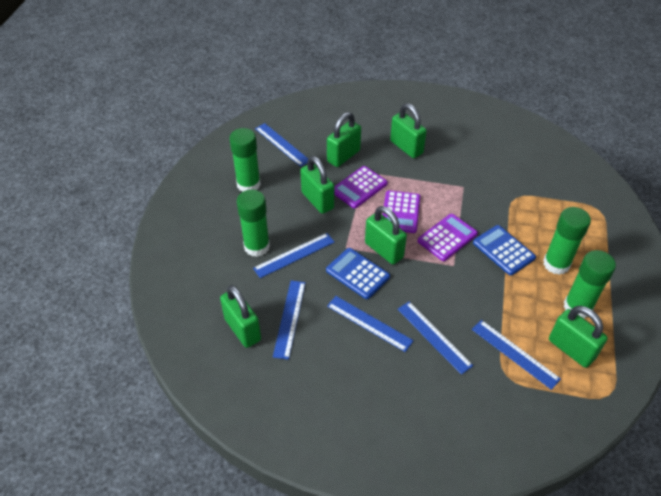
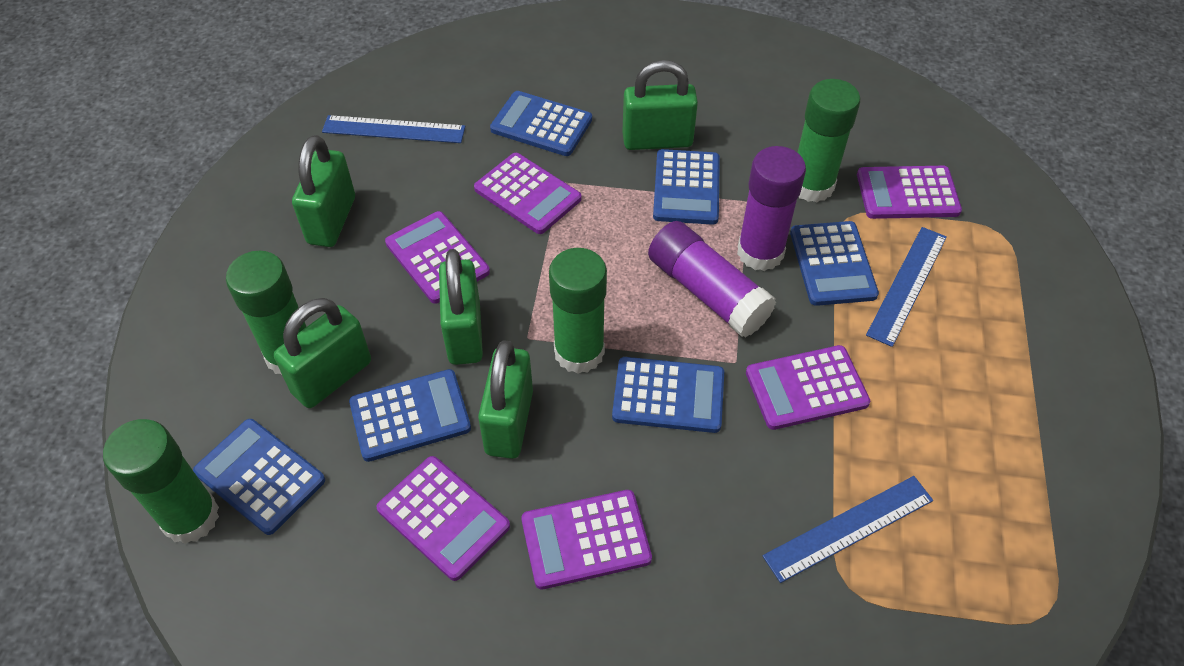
blue calculator: 2 -> 6
blue ruler: 6 -> 3
green padlock: 6 -> 5
purple calculator: 3 -> 6
purple glue stick: 0 -> 2

